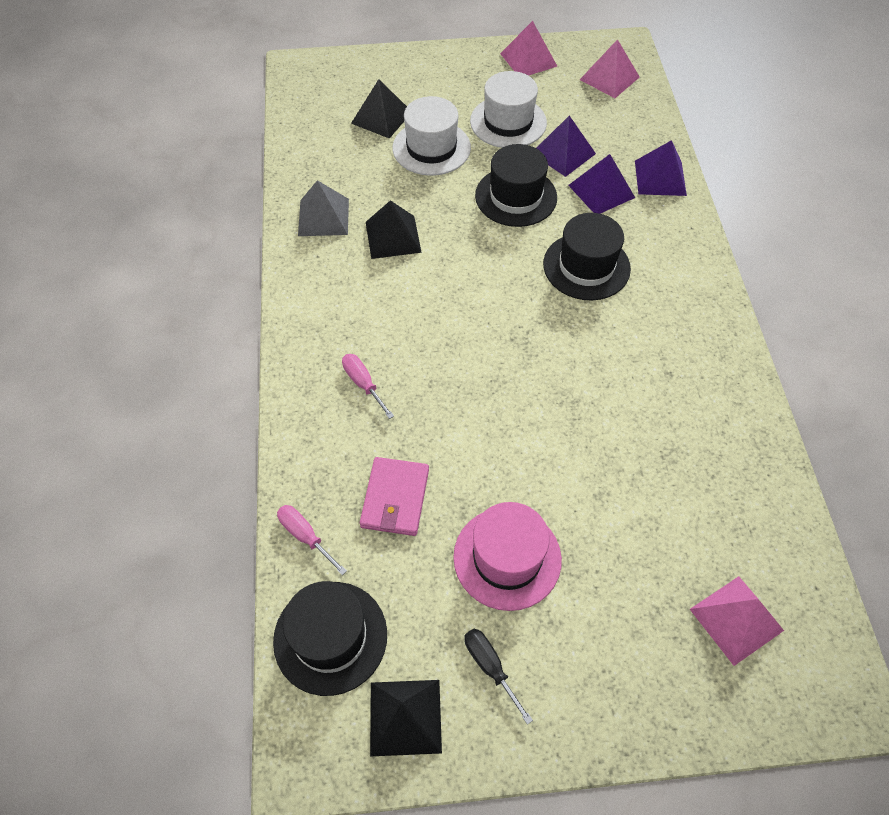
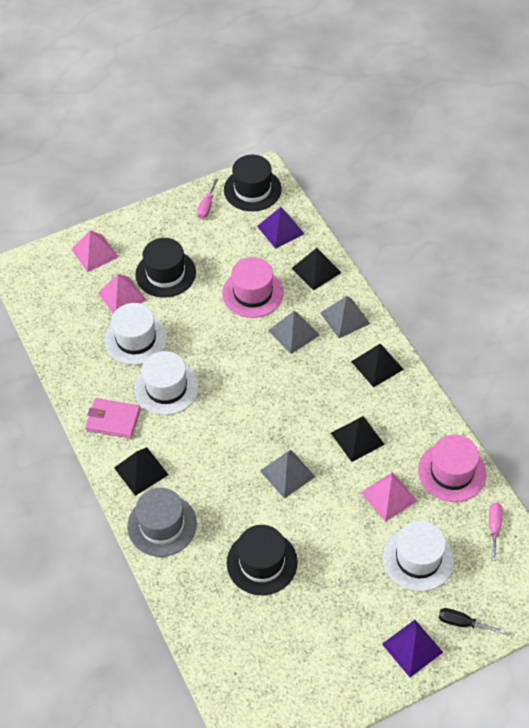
black pyramid: 3 -> 4
grey hat: 0 -> 1
grey pyramid: 1 -> 3
pink hat: 1 -> 2
purple pyramid: 3 -> 2
white hat: 2 -> 3

